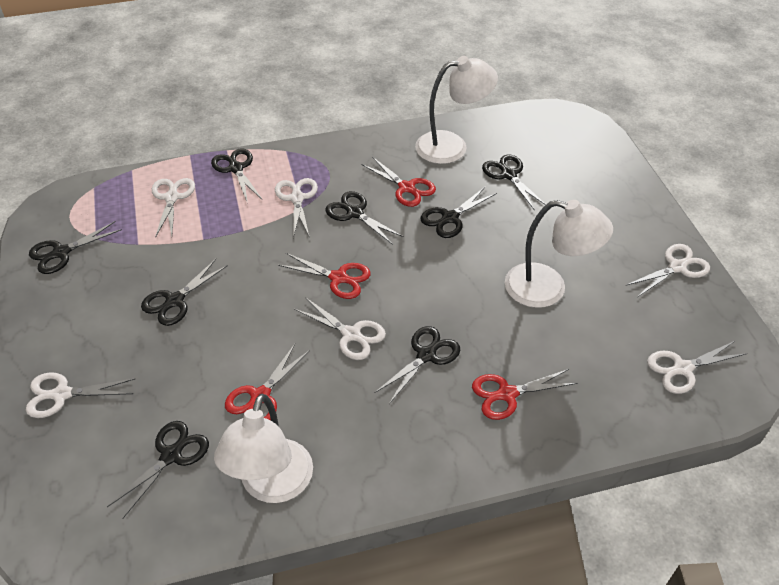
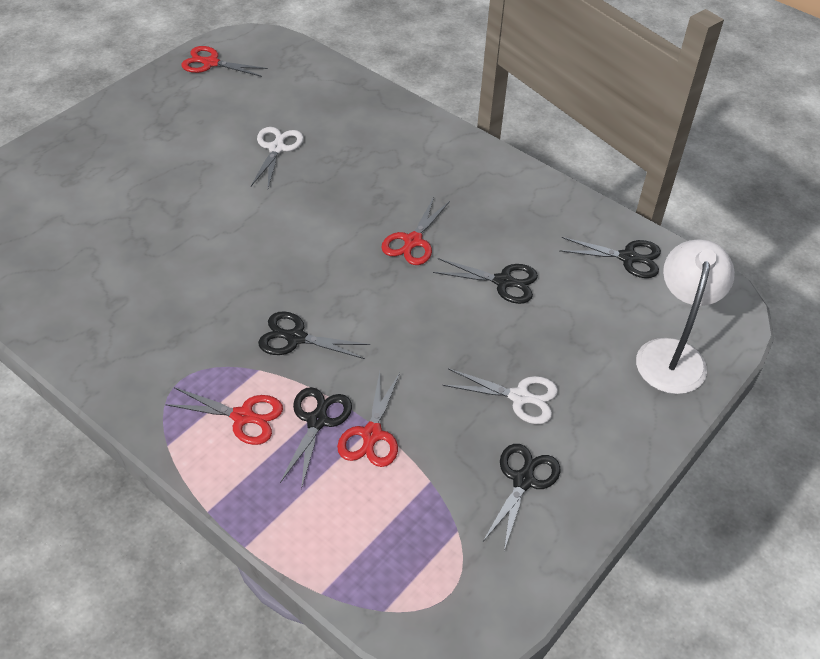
black scissors: 8 -> 5
white lamp: 3 -> 1
white scissors: 6 -> 2

